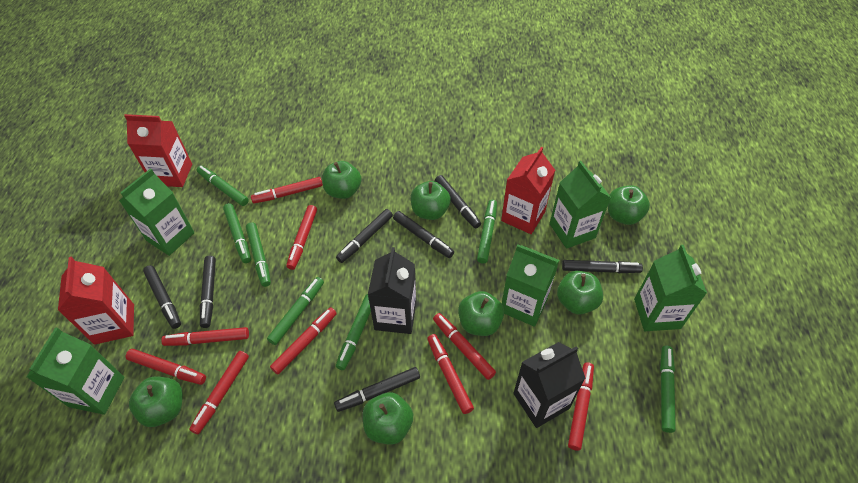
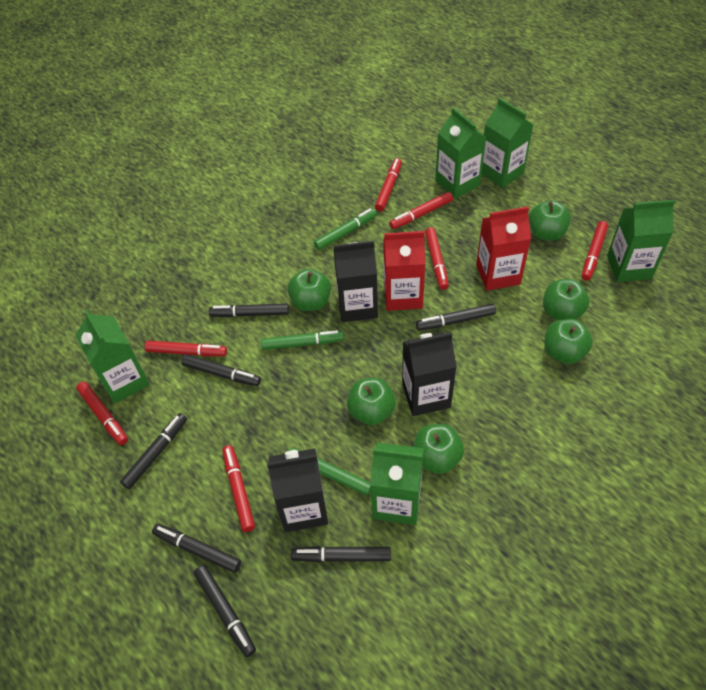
black carton: 2 -> 3
green apple: 7 -> 6
green marker: 7 -> 3
red carton: 3 -> 2
red marker: 9 -> 7

